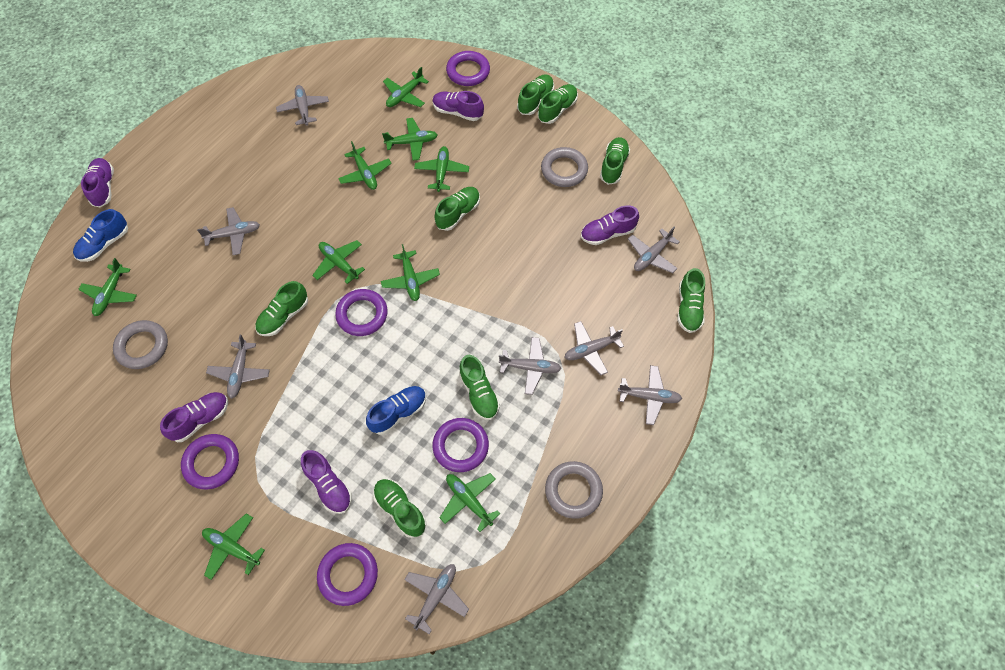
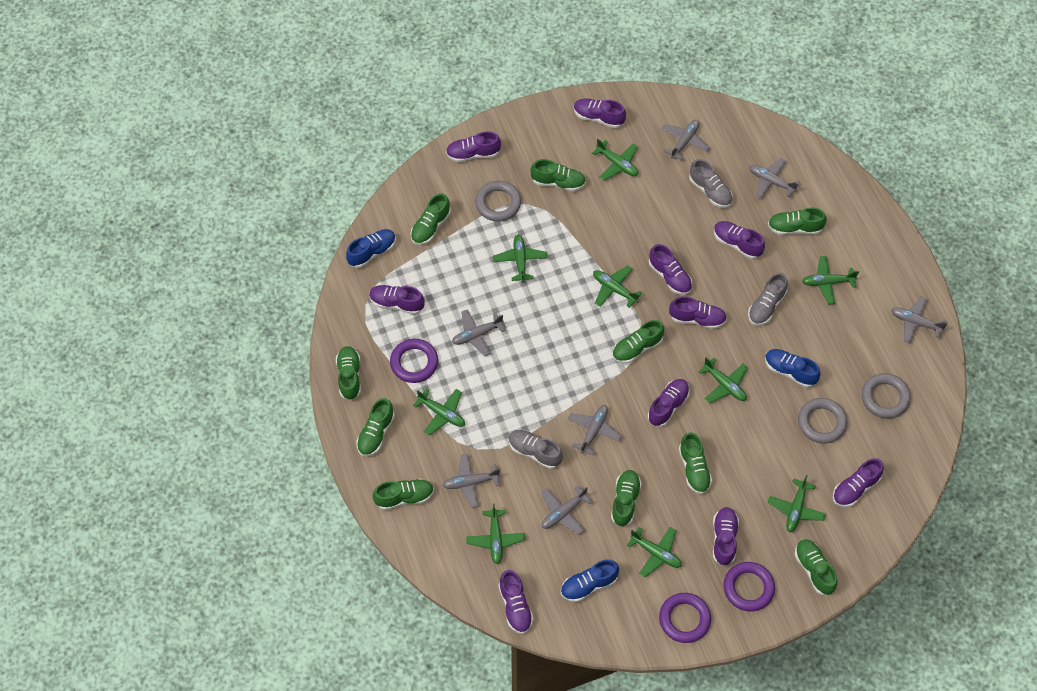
blue shoe: 2 -> 3
green shoe: 8 -> 10
grey plane: 8 -> 7
grey shoe: 0 -> 3
purple ring: 5 -> 3
purple shoe: 5 -> 10

